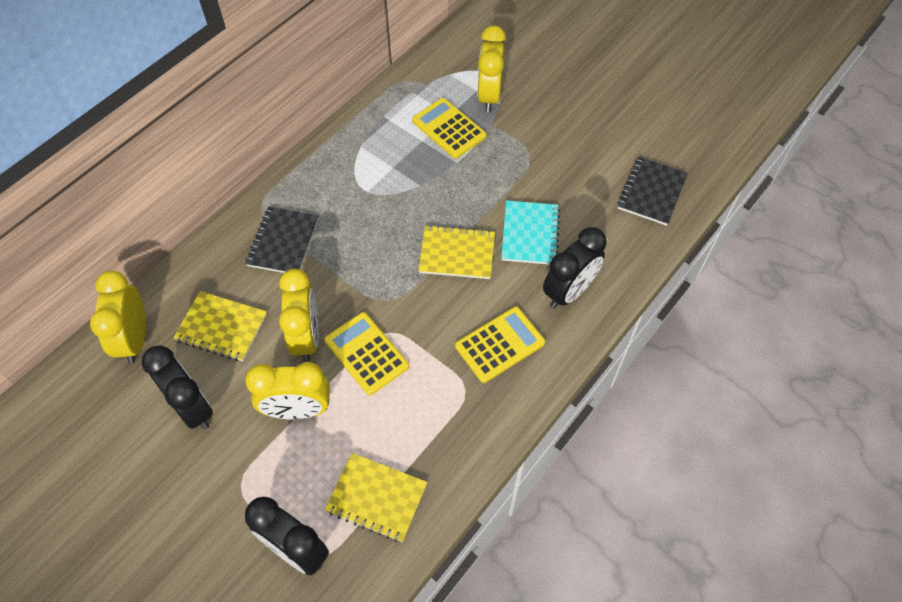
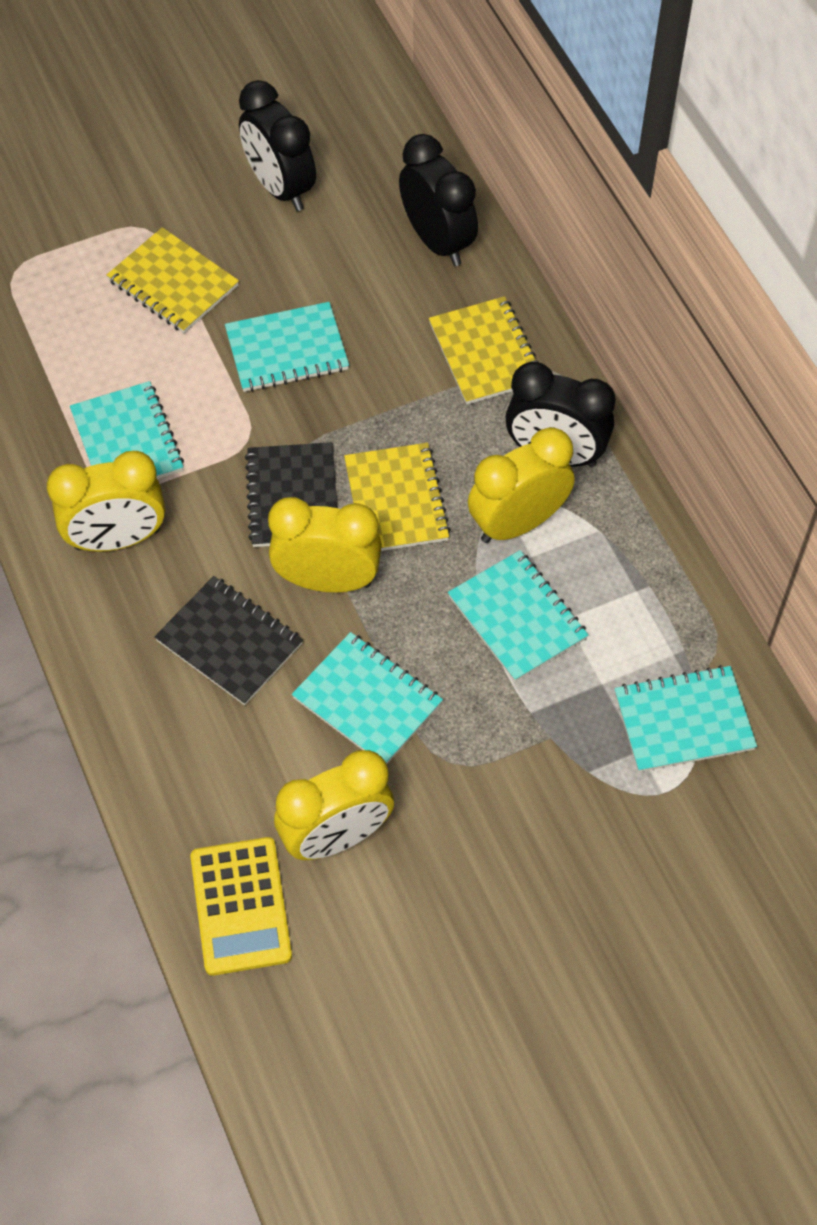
turquoise notebook: 1 -> 5
yellow calculator: 3 -> 1

